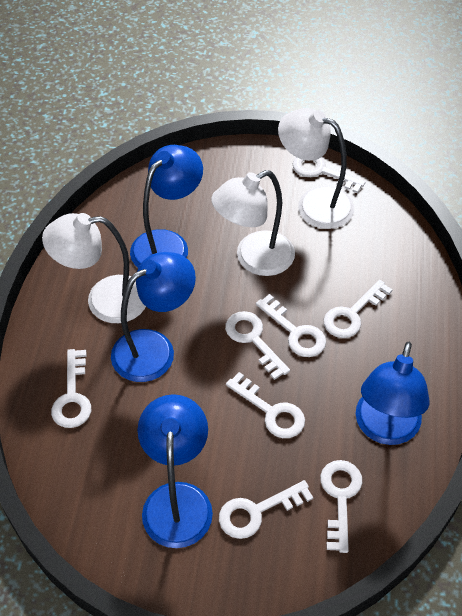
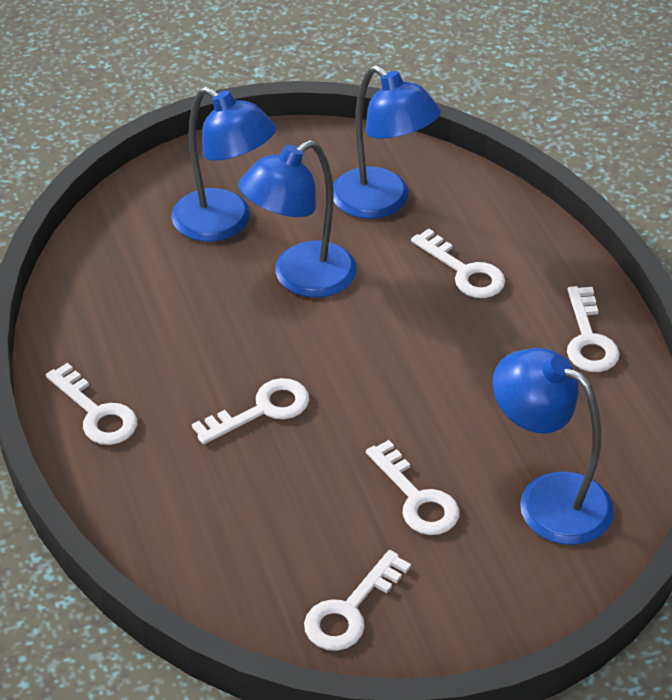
white key: 8 -> 6
white lamp: 3 -> 0

